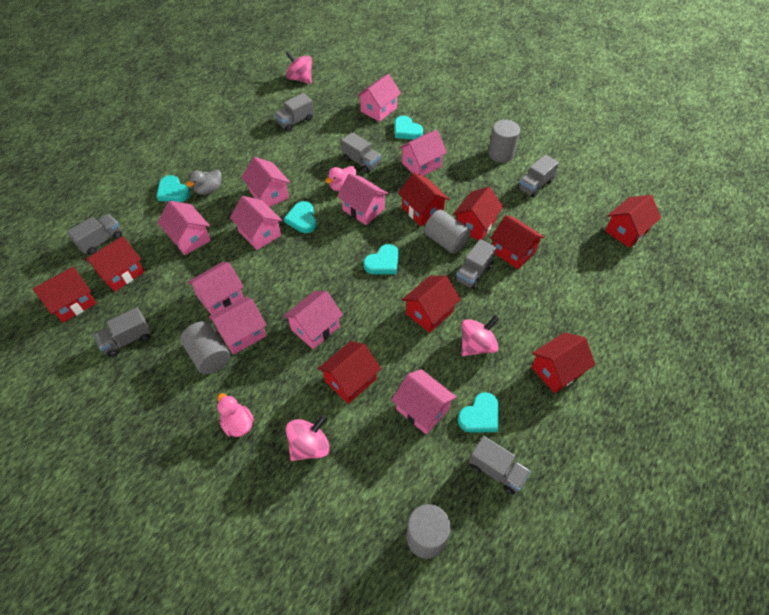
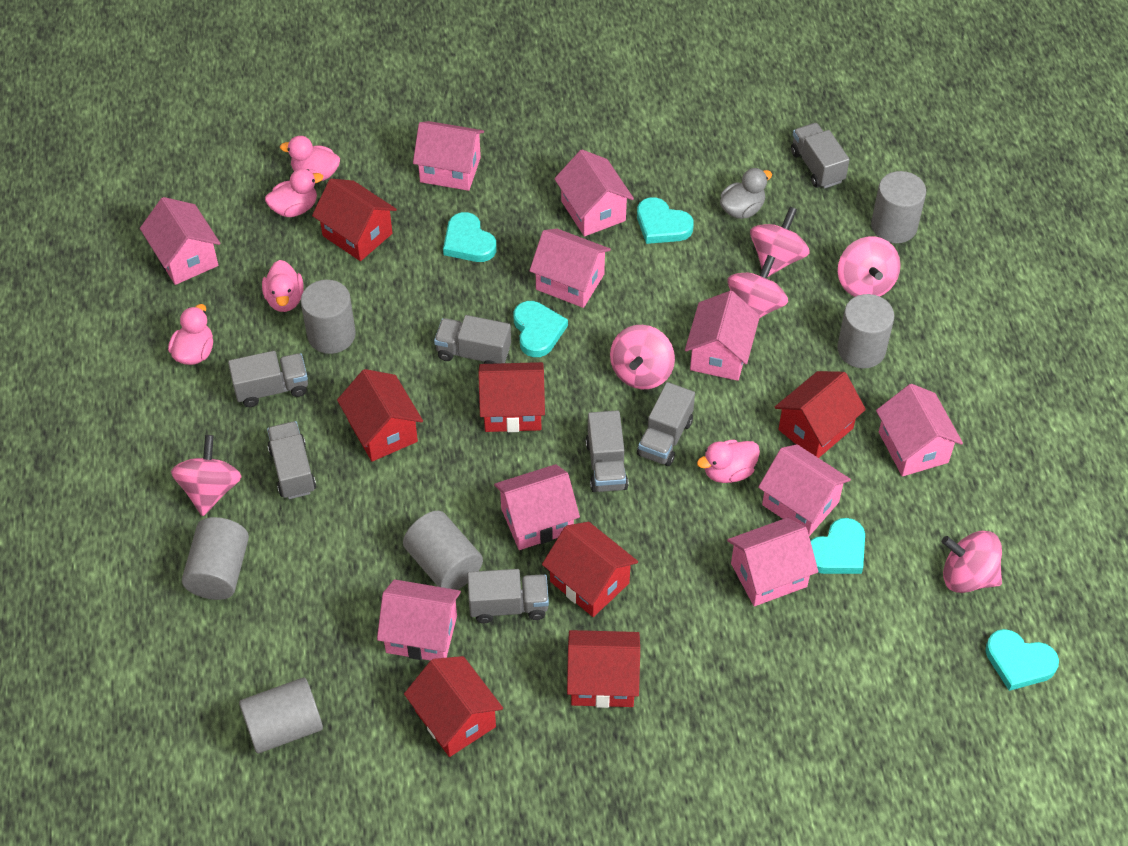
grey cylinder: 4 -> 6
pink duck: 2 -> 5
pink spinning top: 3 -> 6
red house: 9 -> 7

